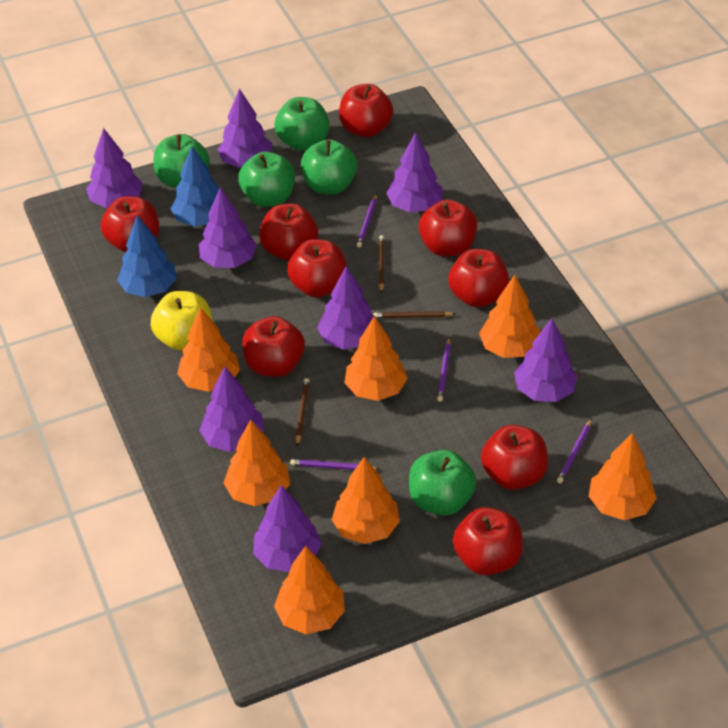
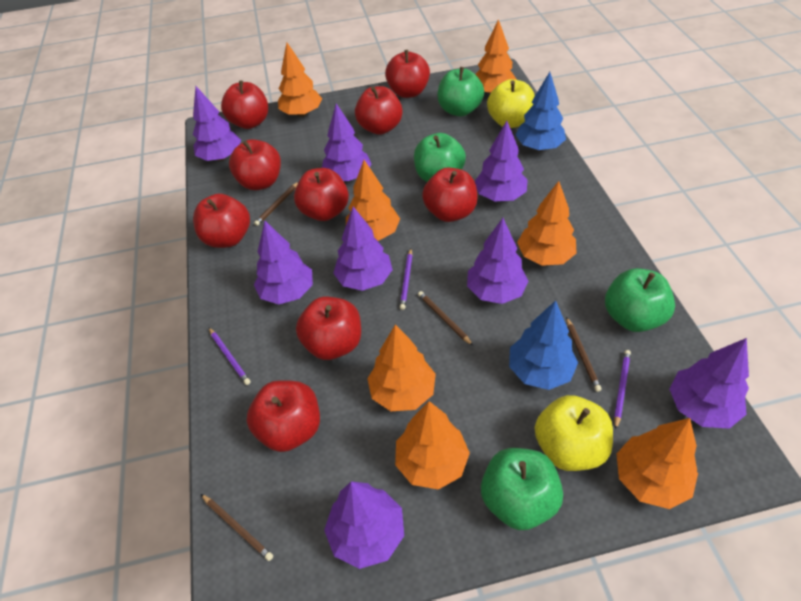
brown pencil: 3 -> 4
green apple: 5 -> 4
purple pencil: 4 -> 3
yellow apple: 1 -> 2

